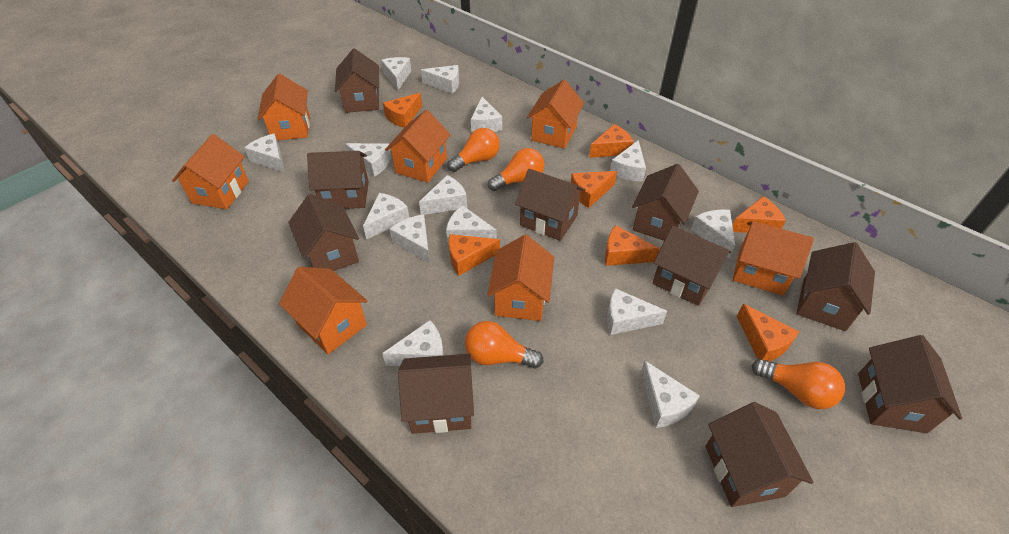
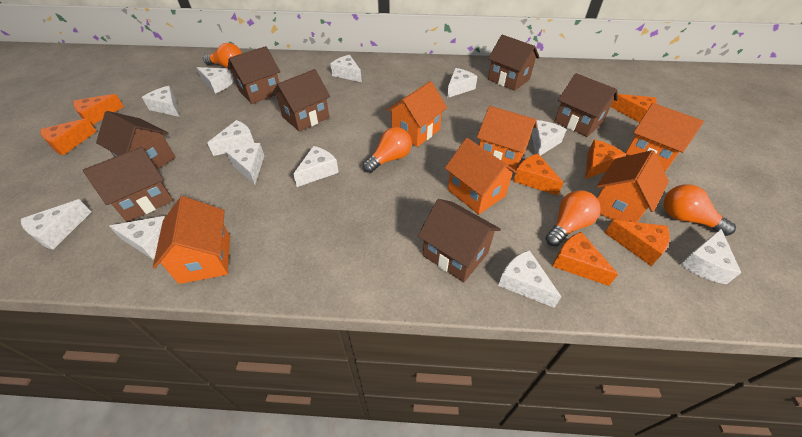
brown house: 10 -> 7
orange house: 7 -> 6
white cheese: 14 -> 12

